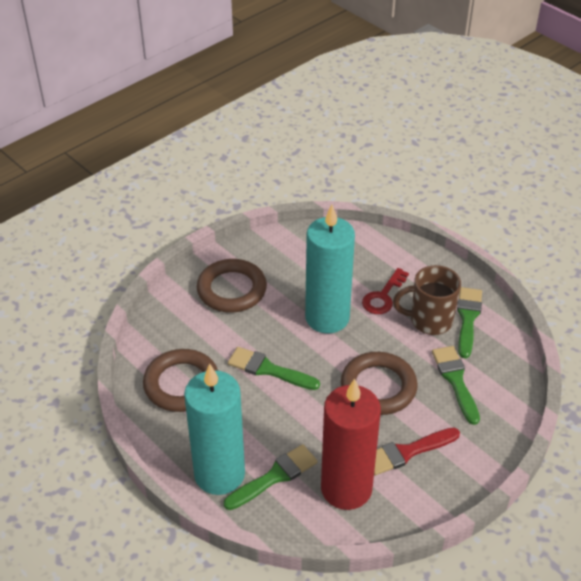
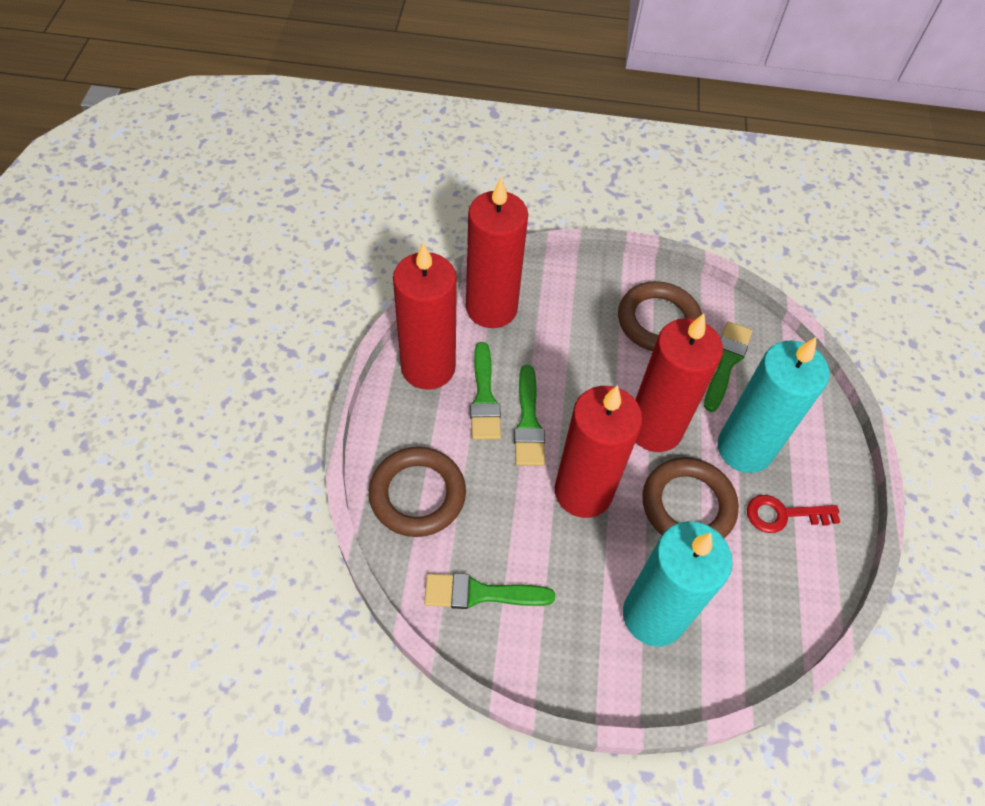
brown mug: 1 -> 0
red brush: 1 -> 0
red candle: 1 -> 4

